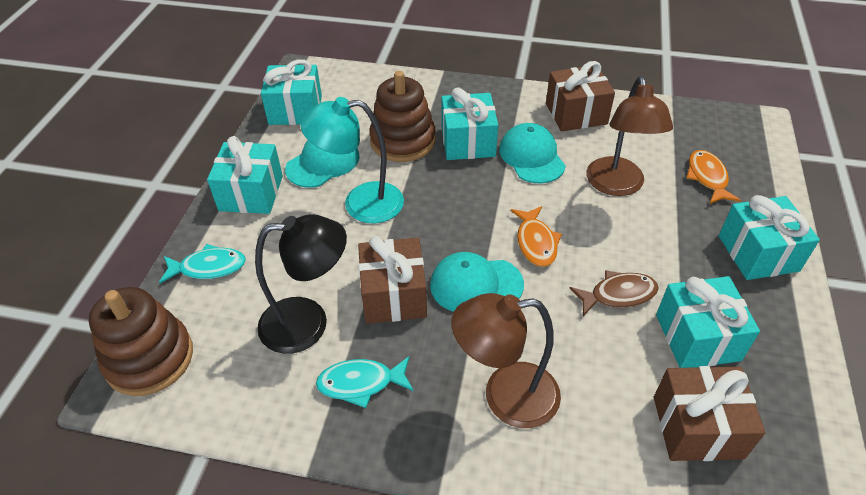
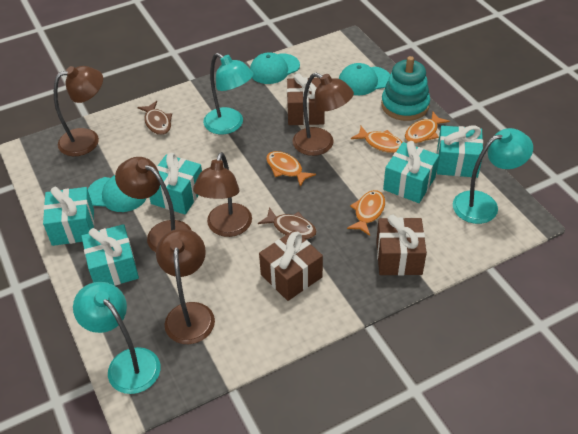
black lamp: 1 -> 0
brown fish: 1 -> 2
brown lamp: 2 -> 5
brown stacking toy: 2 -> 0
orange fish: 2 -> 4
turquoise fish: 2 -> 0
turquoise lamp: 1 -> 3
turquoise stacking toy: 0 -> 1

